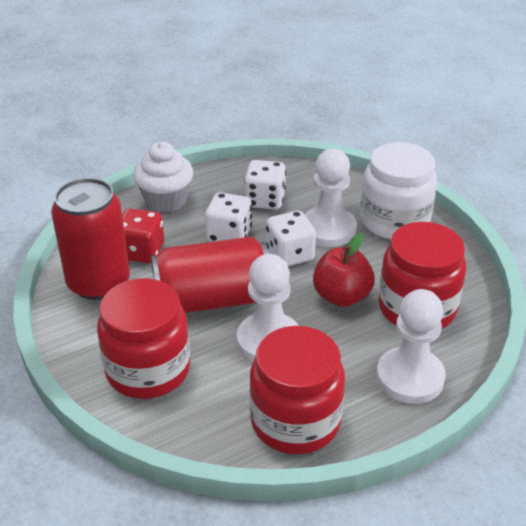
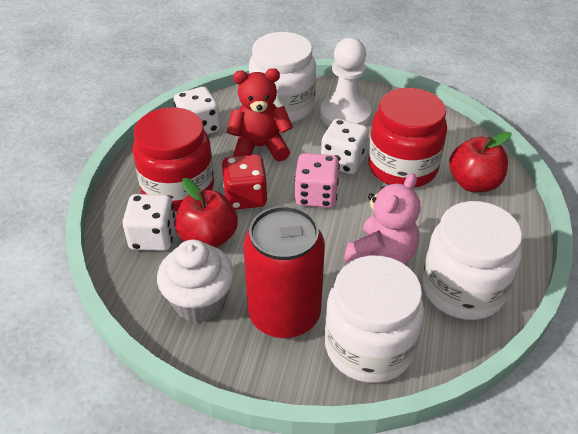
pink dice: 0 -> 1
pink teddy bear: 0 -> 1
red apple: 1 -> 2
red can: 2 -> 1
red jar: 3 -> 2
red teddy bear: 0 -> 1
white jar: 1 -> 3
white pawn: 3 -> 1

